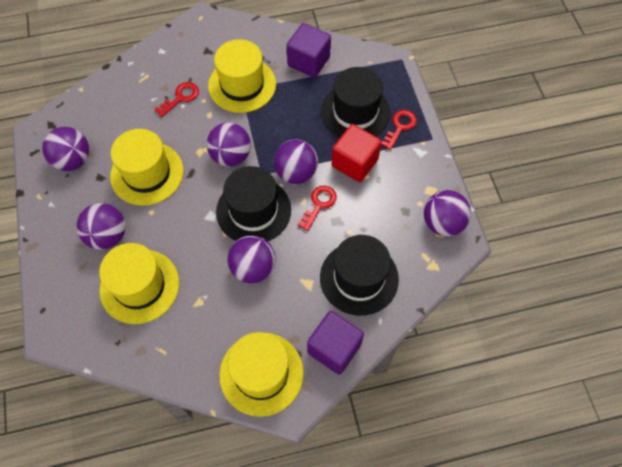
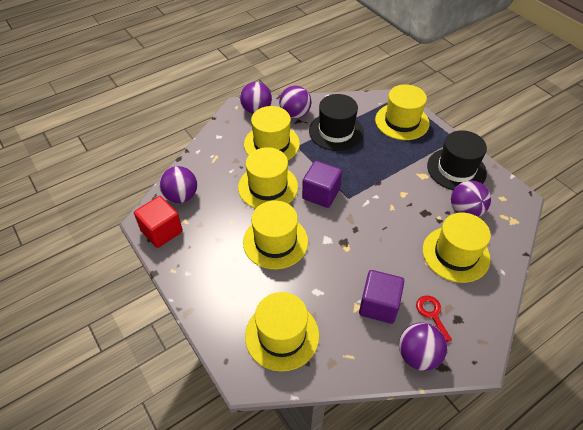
black hat: 3 -> 2
purple ball: 6 -> 5
red key: 3 -> 1
yellow hat: 4 -> 6

